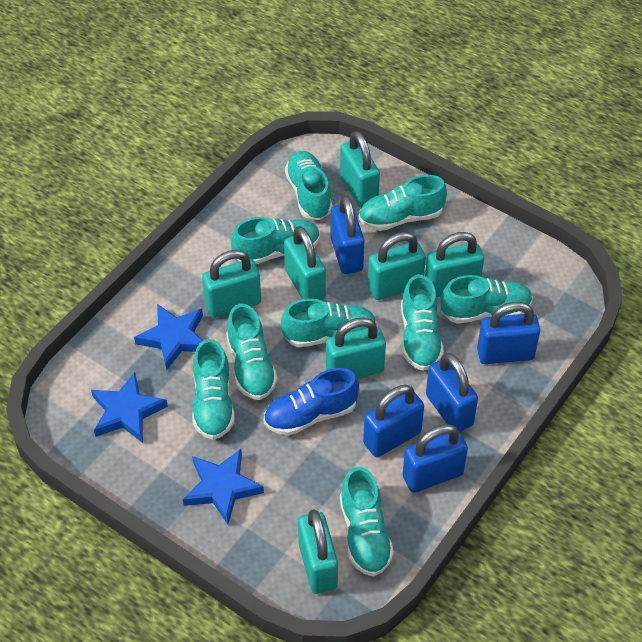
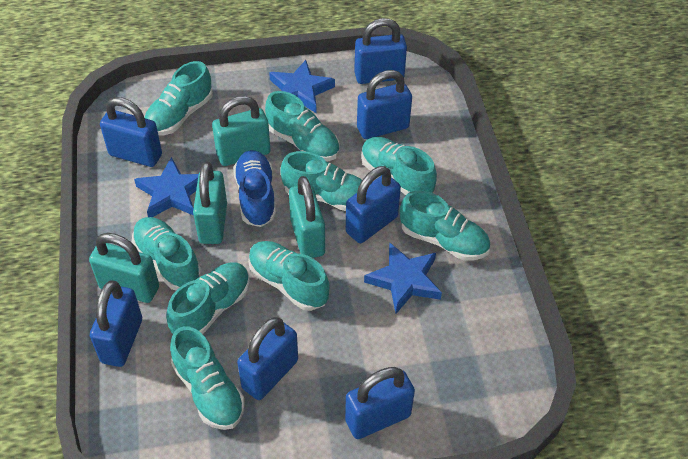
blue padlock: 5 -> 7
turquoise padlock: 7 -> 4

